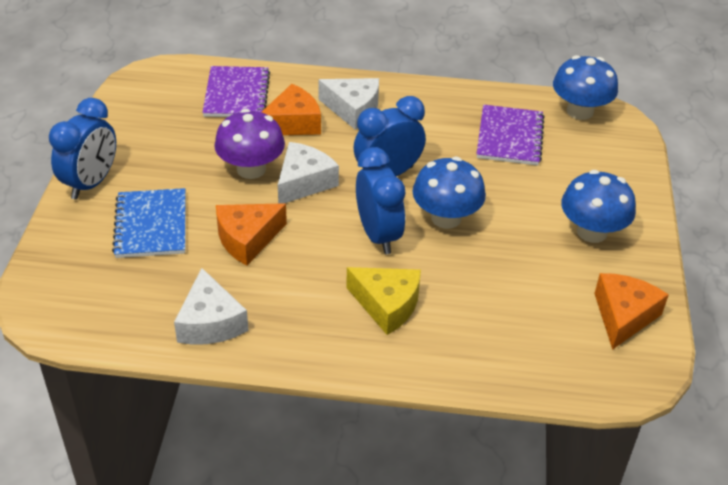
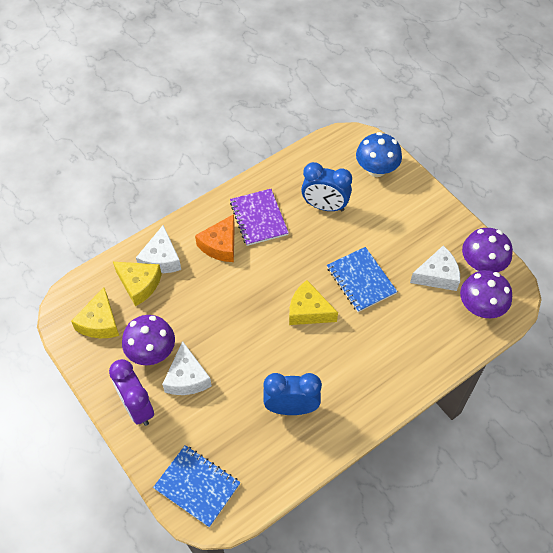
blue clock: 3 -> 2
blue mushroom: 3 -> 1
blue notebook: 1 -> 2
orange cheese: 3 -> 1
purple clock: 0 -> 1
purple mushroom: 1 -> 3
purple notebook: 2 -> 1
yellow cheese: 1 -> 3

